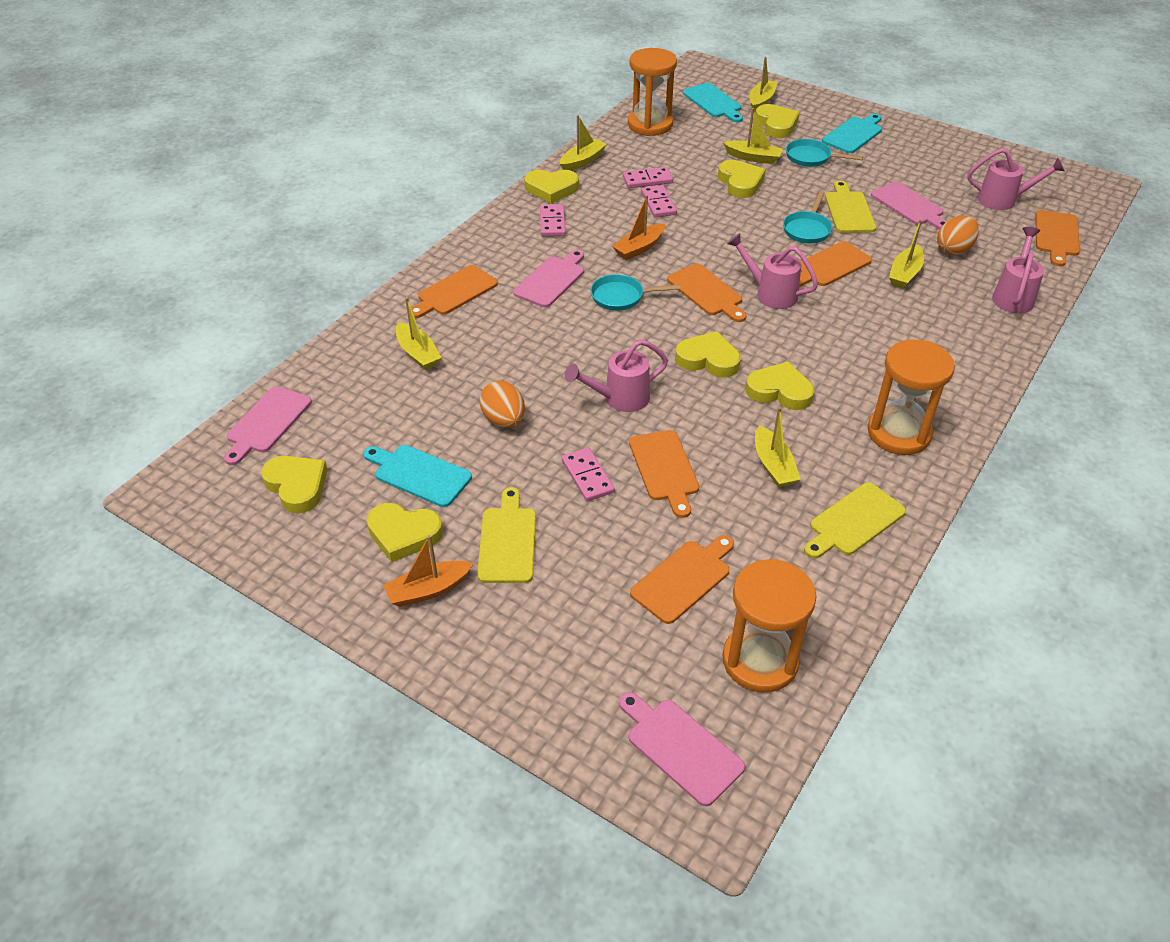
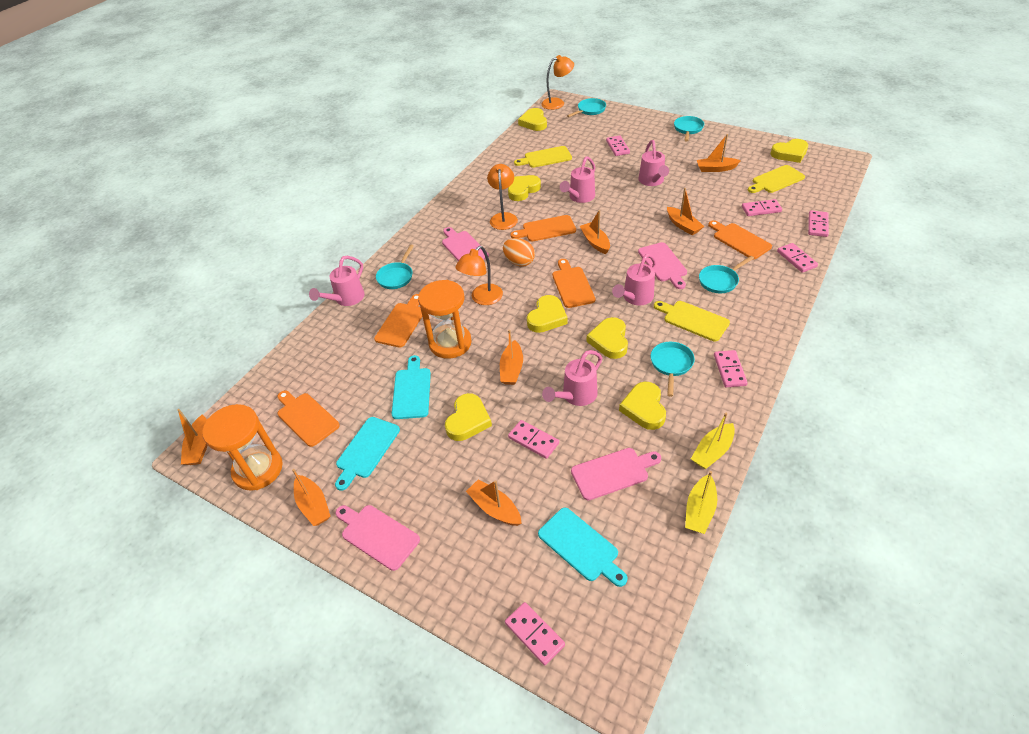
orange boat: 2 -> 7
orange cutting board: 6 -> 5
orange egg: 2 -> 1
orange hourglass: 3 -> 2
orange lamp: 0 -> 3
pink domino: 4 -> 7
pink watering can: 4 -> 5
turquoise pan: 3 -> 5
yellow boat: 6 -> 2

